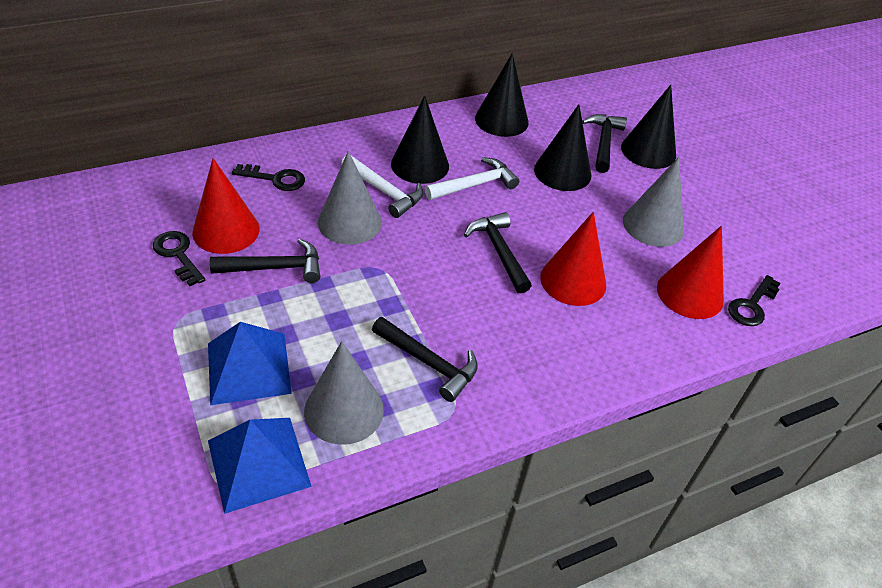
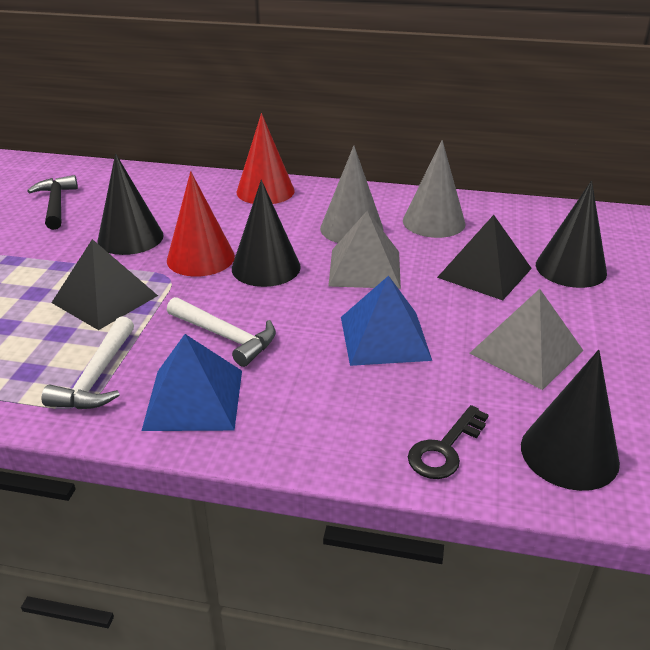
black hammer: 4 -> 1
black key: 3 -> 1
black pyramid: 0 -> 2
grey cone: 3 -> 2
grey pyramid: 0 -> 2
red cone: 3 -> 2

